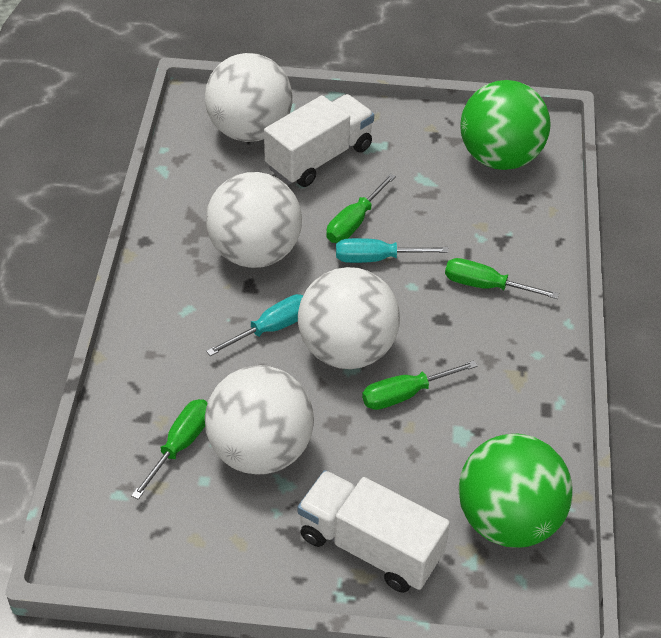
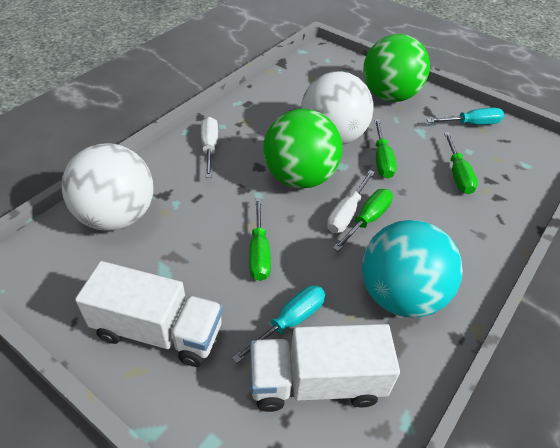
turquoise ball: 0 -> 1
white ball: 4 -> 2
white screwdriver: 0 -> 2

